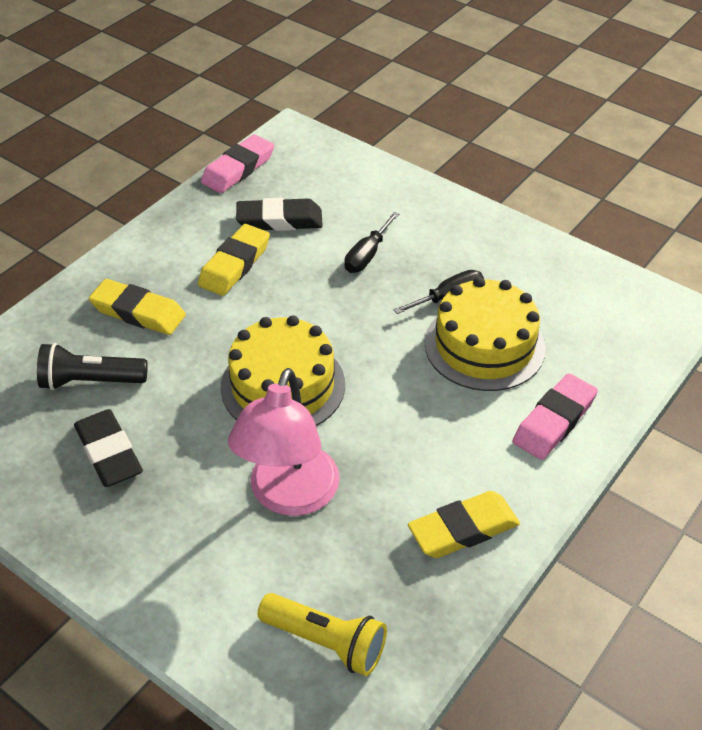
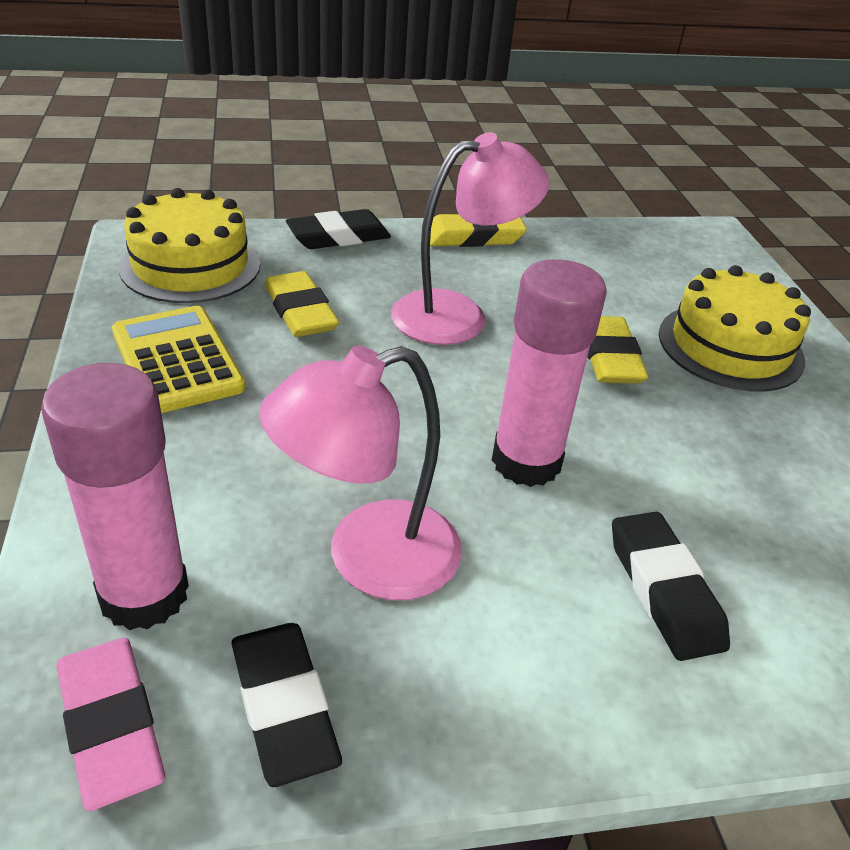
black eraser: 2 -> 3
black flashlight: 1 -> 0
black screwdriver: 2 -> 0
pink eraser: 2 -> 1
pink glue stick: 0 -> 2
pink lamp: 1 -> 2
yellow calculator: 0 -> 1
yellow flashlight: 1 -> 0

